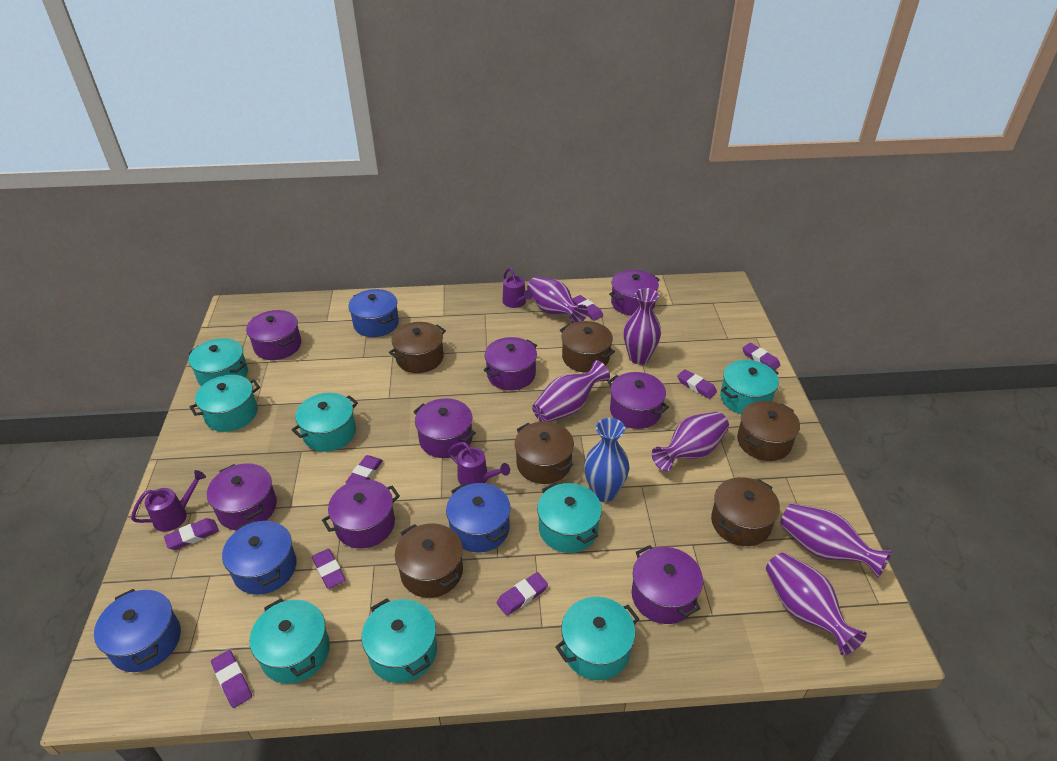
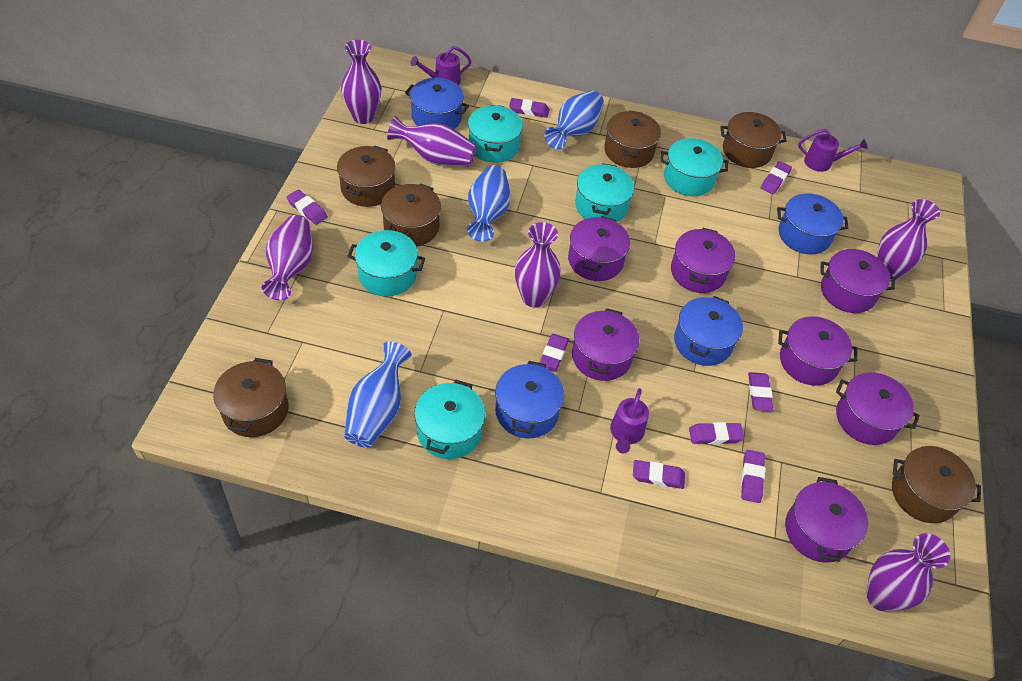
blue vase: 1 -> 3
purple pot: 8 -> 7
turquoise pot: 8 -> 5

